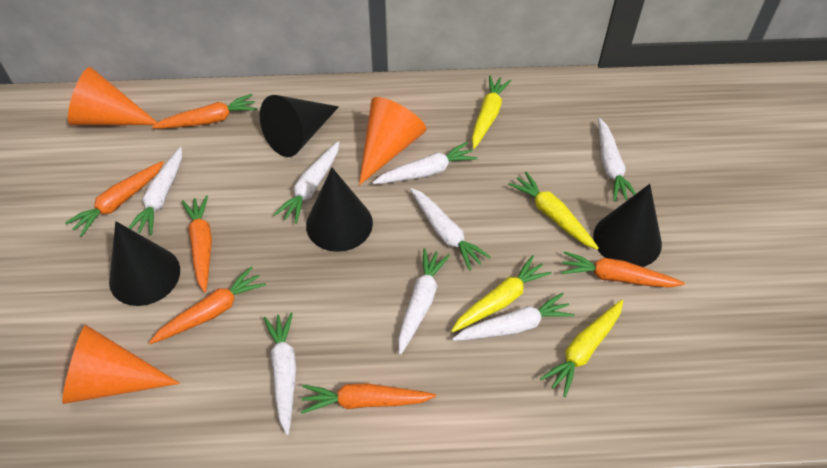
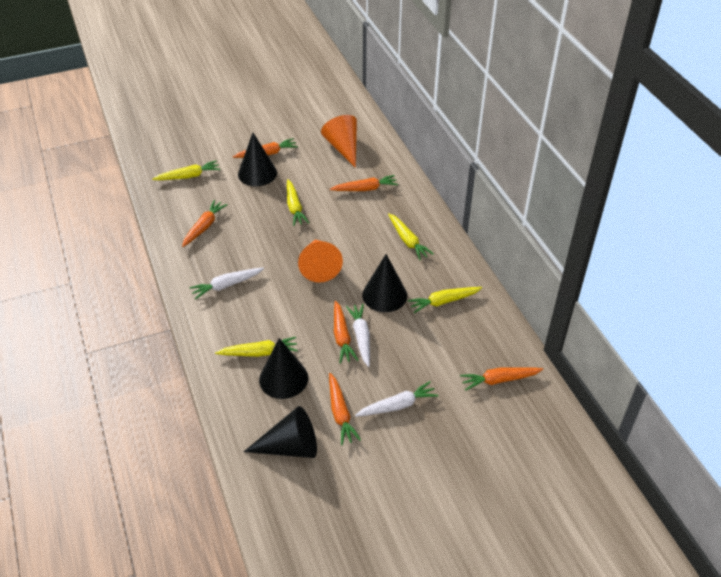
orange cone: 3 -> 2
white carrot: 8 -> 3
yellow carrot: 4 -> 5

